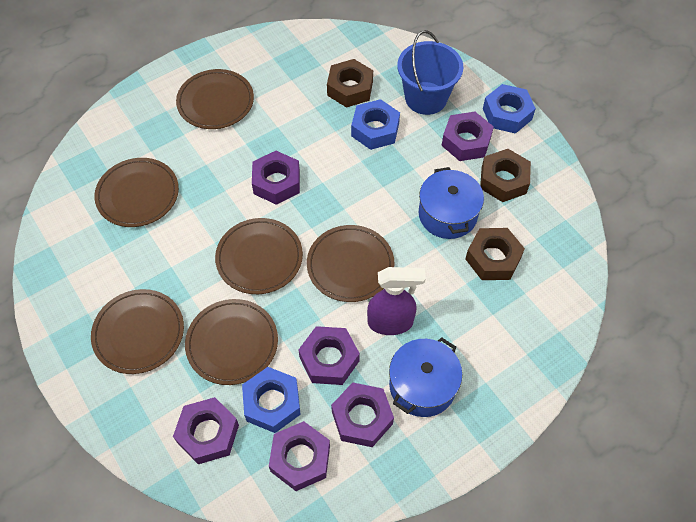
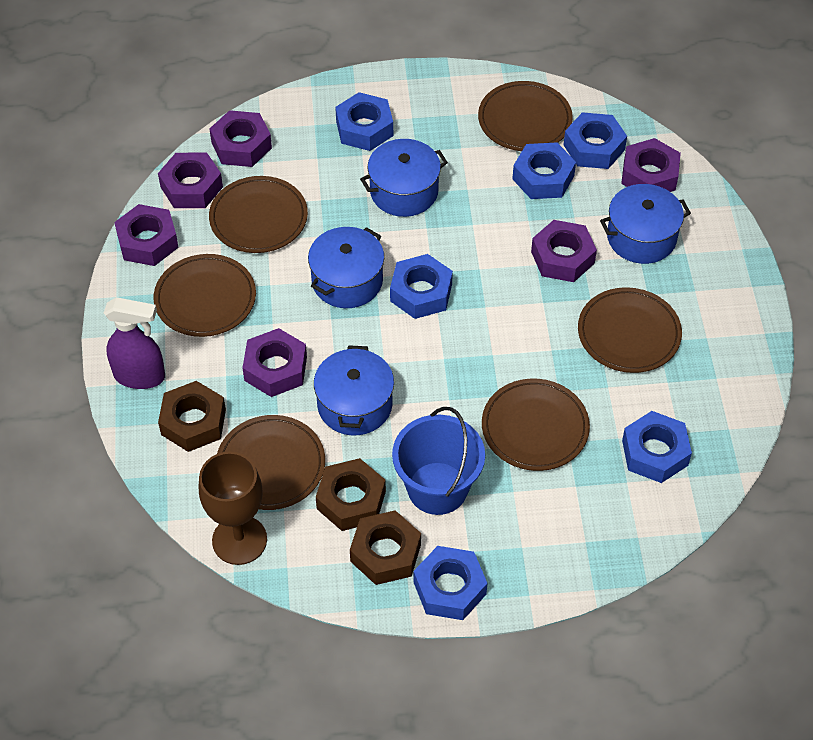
blue nut: 3 -> 6
blue pot: 2 -> 4
brown goblet: 0 -> 1

